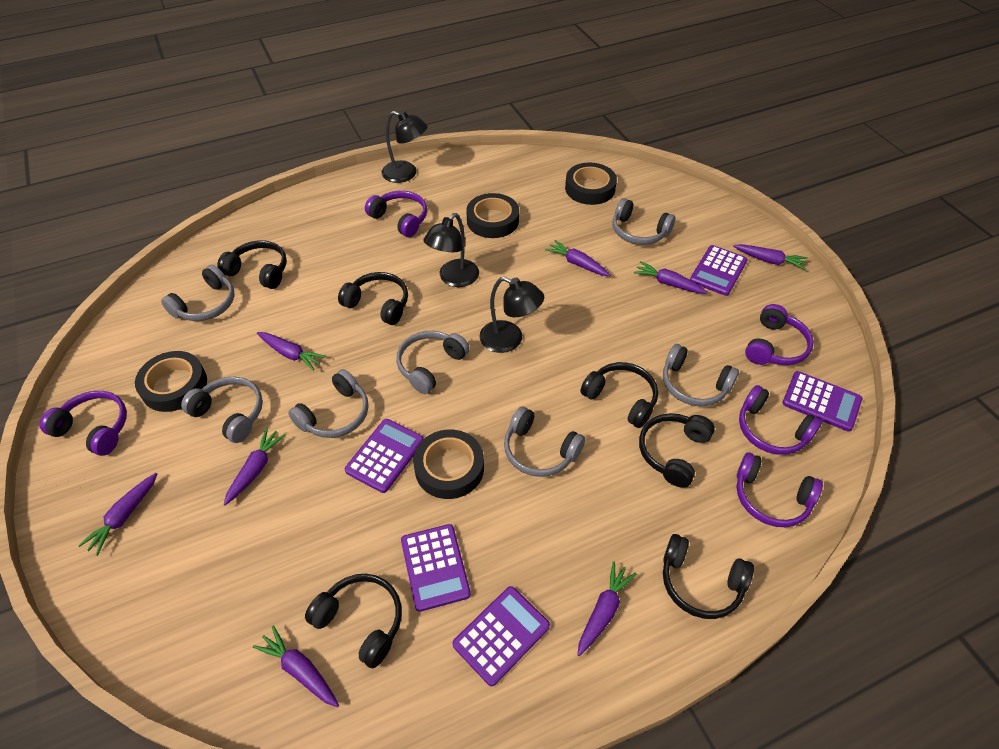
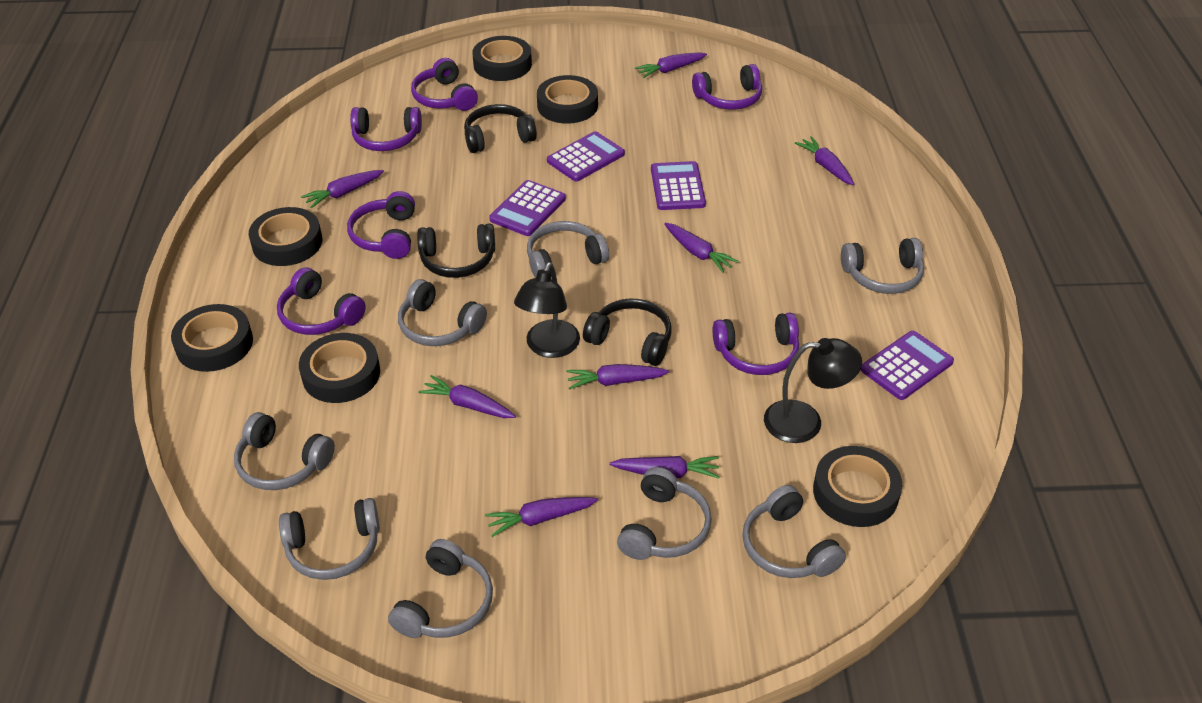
black headphones: 6 -> 3
black lamp: 3 -> 2
black tape: 4 -> 6
grey headphones: 7 -> 8
purple calculator: 5 -> 4
purple headphones: 5 -> 6

